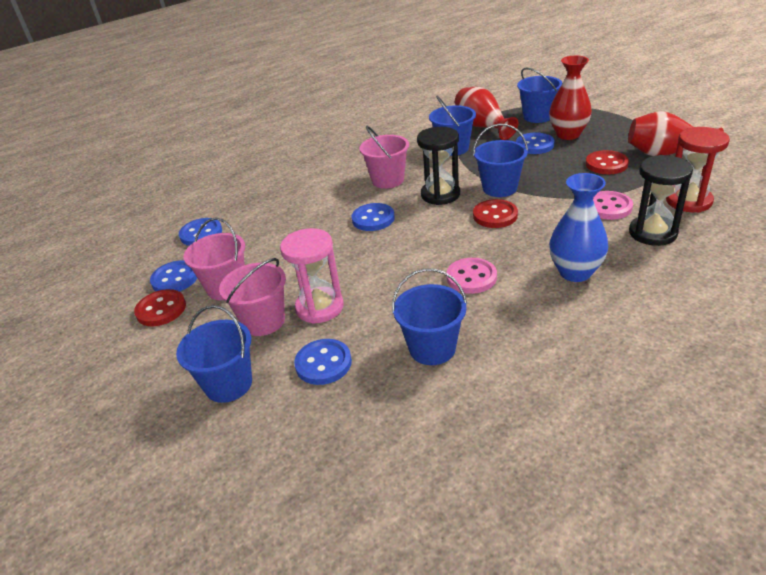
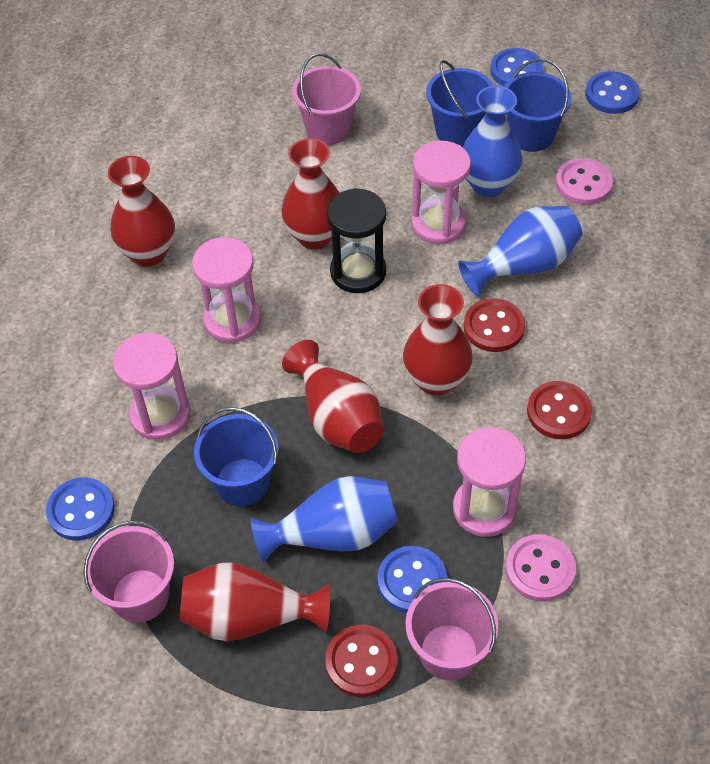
black hourglass: 2 -> 1
blue bucket: 5 -> 3
blue button: 5 -> 4
blue vase: 1 -> 3
pink hourglass: 1 -> 4
red hourglass: 1 -> 0
red vase: 3 -> 5

